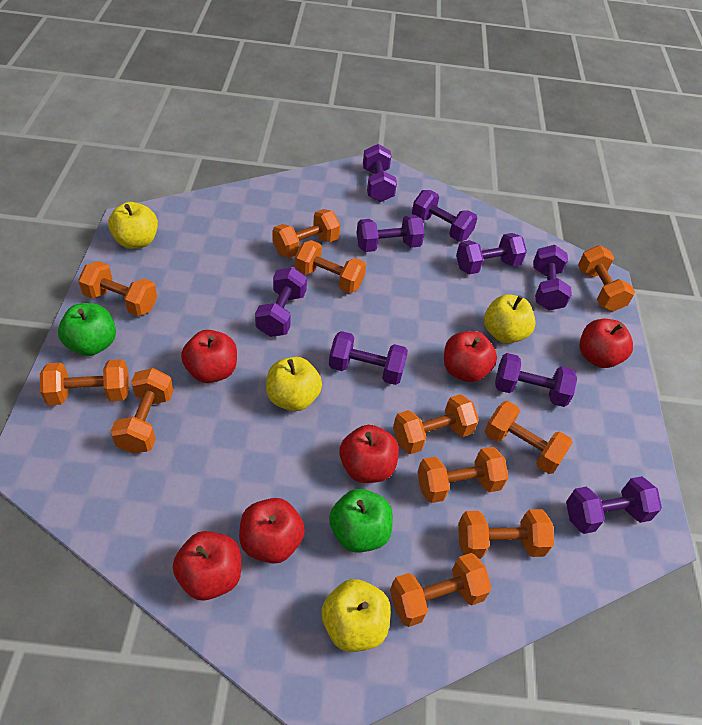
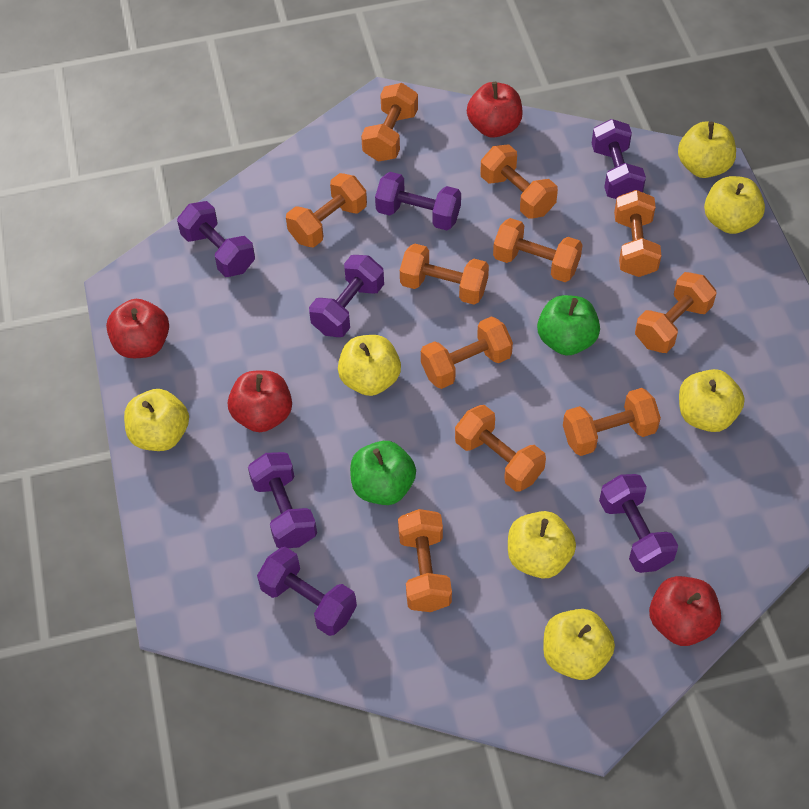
purple dumbbell: 9 -> 7
red apple: 6 -> 4
yellow apple: 4 -> 7

